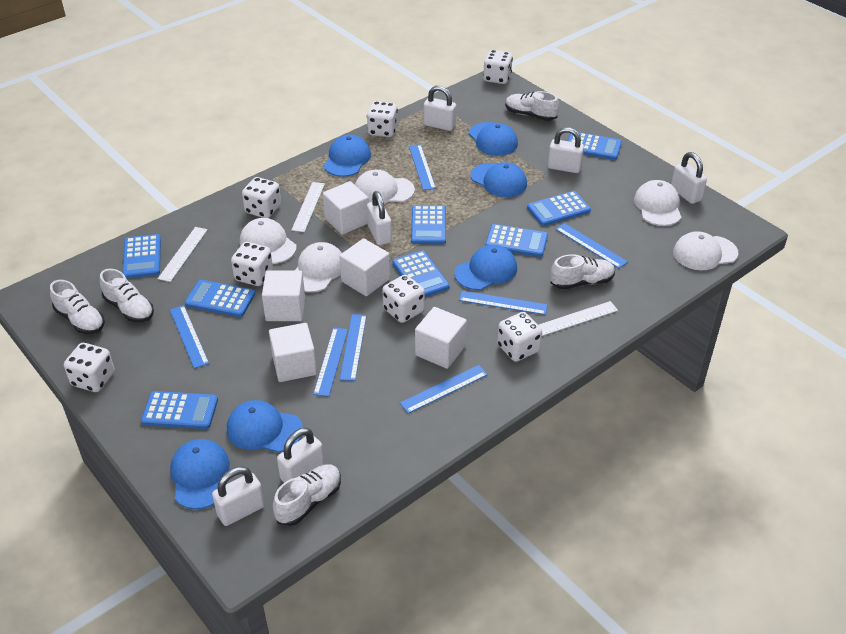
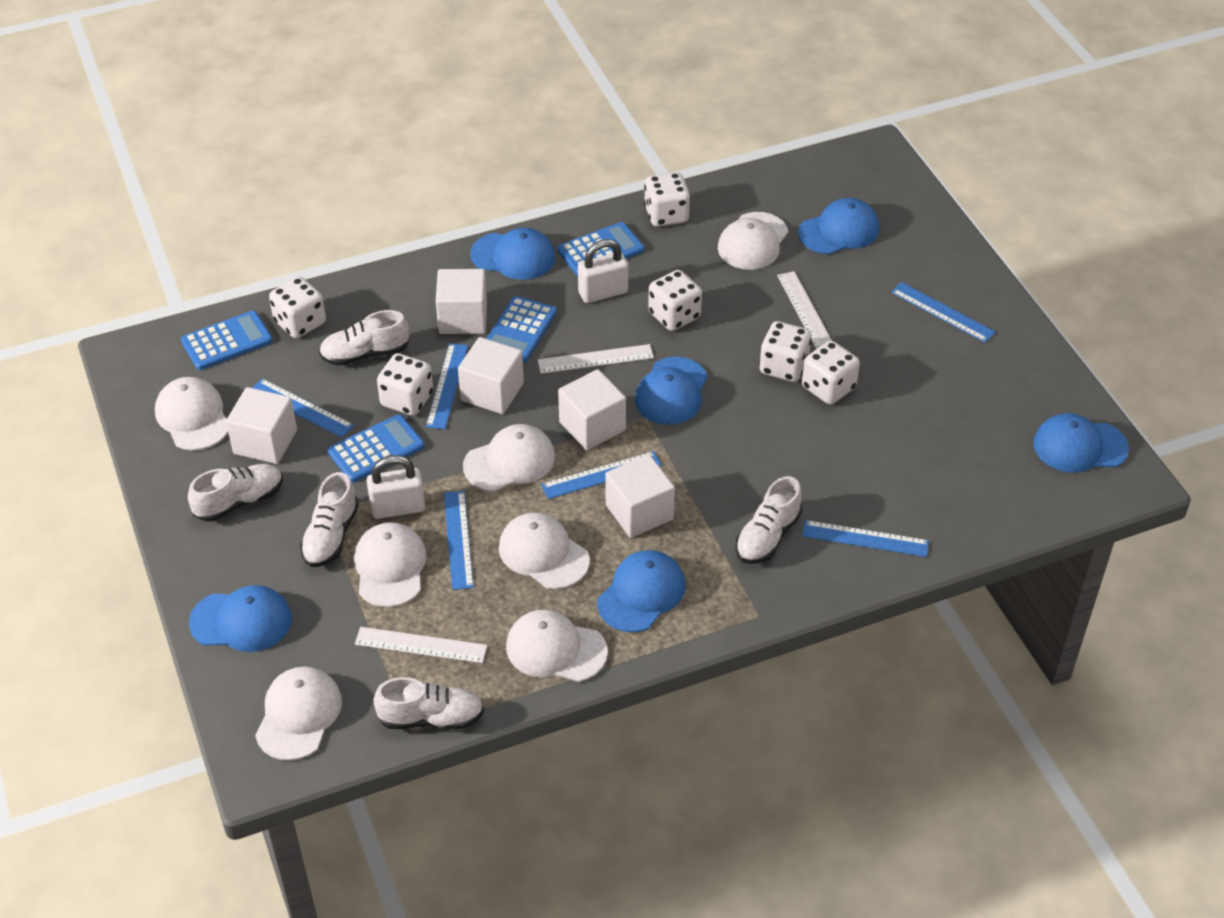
blue calculator: 8 -> 4
blue ruler: 7 -> 6
white cap: 5 -> 7
white dice: 7 -> 6
white padlock: 6 -> 2

